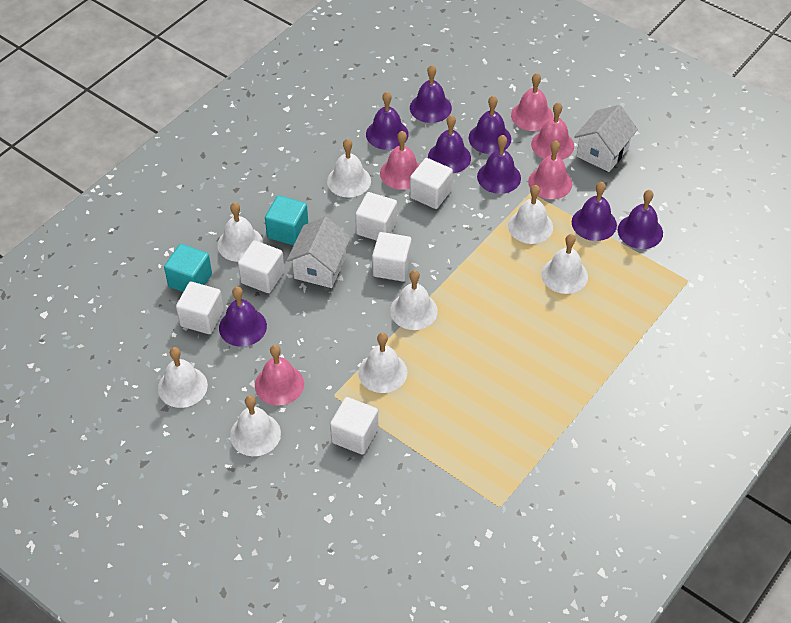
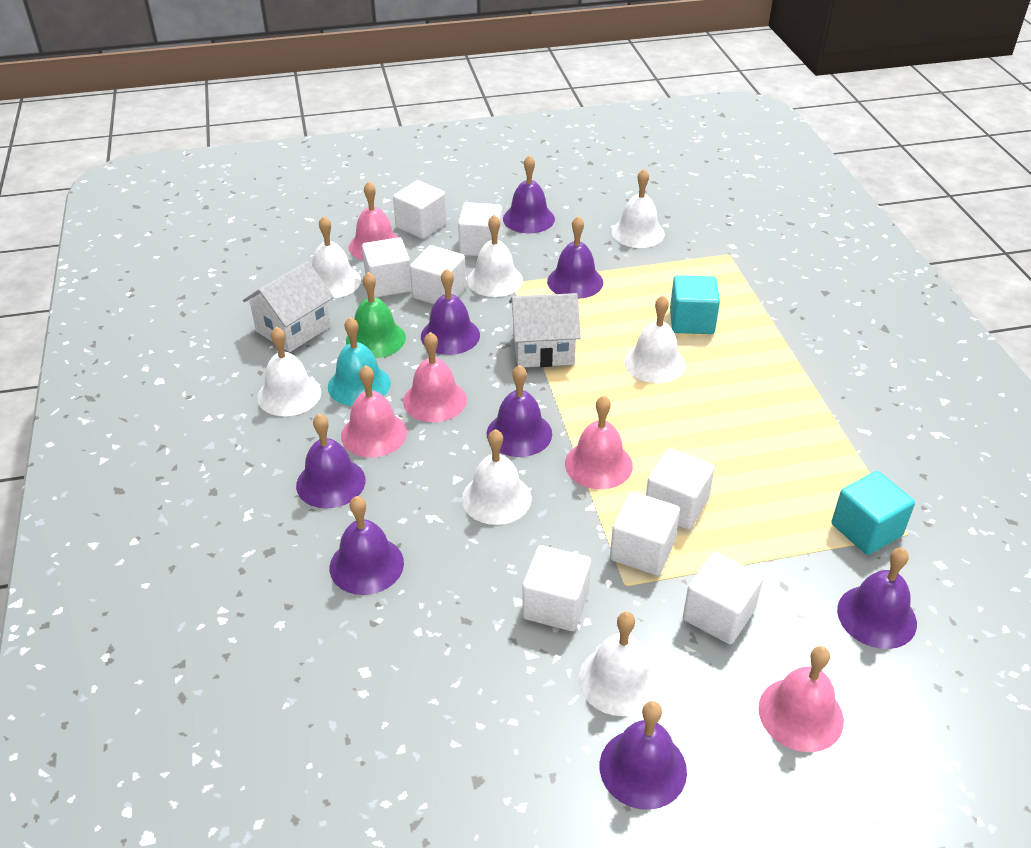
green bell: 0 -> 1
turquoise bell: 0 -> 1
white bell: 8 -> 7
white cube: 6 -> 8

